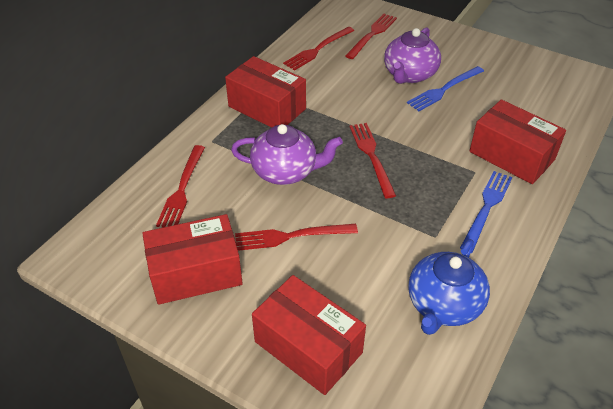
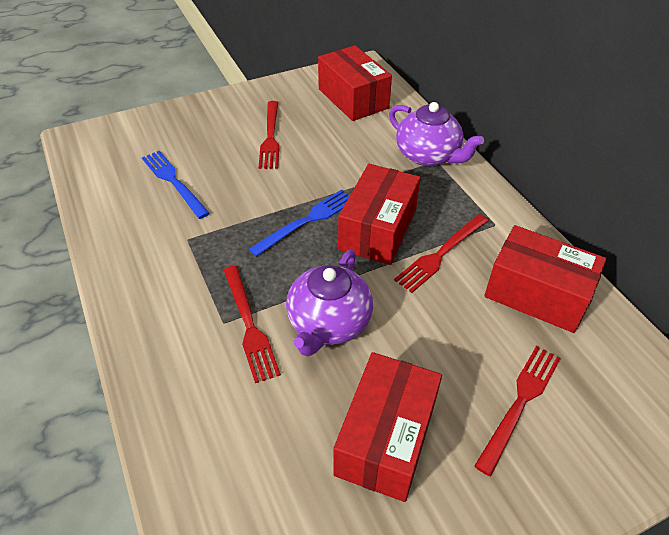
blue teapot: 1 -> 0
red fork: 5 -> 4

